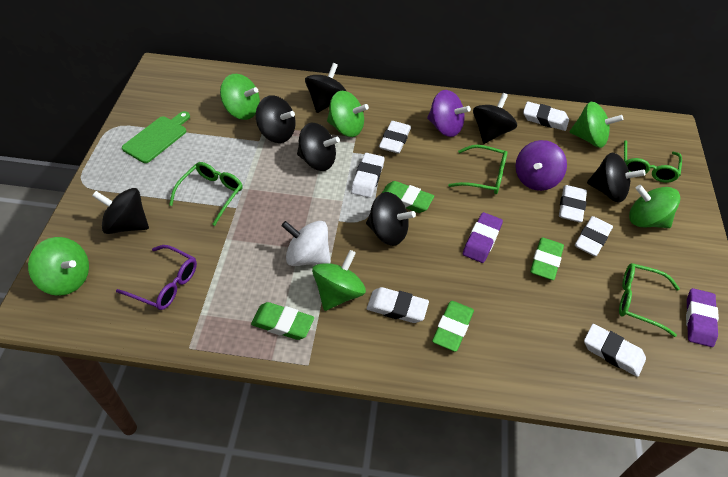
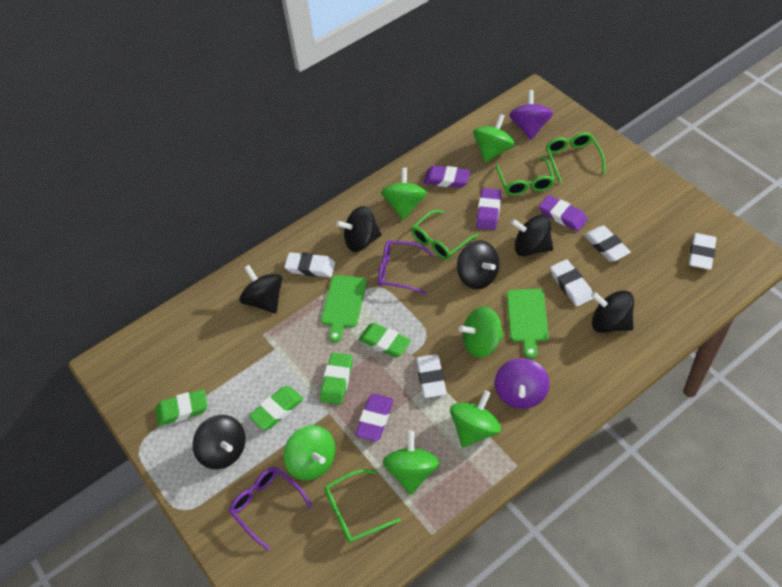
black spinning top: 7 -> 6
green cutting board: 1 -> 2
purple eraser: 2 -> 4
purple glasses: 1 -> 2
white eraser: 7 -> 5
white spinning top: 1 -> 0

